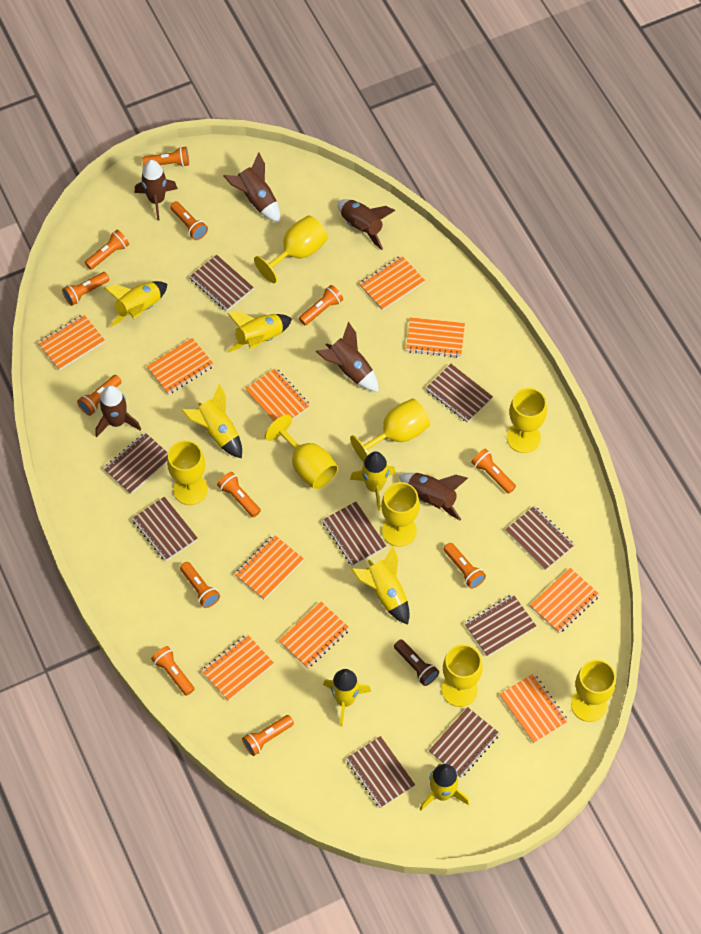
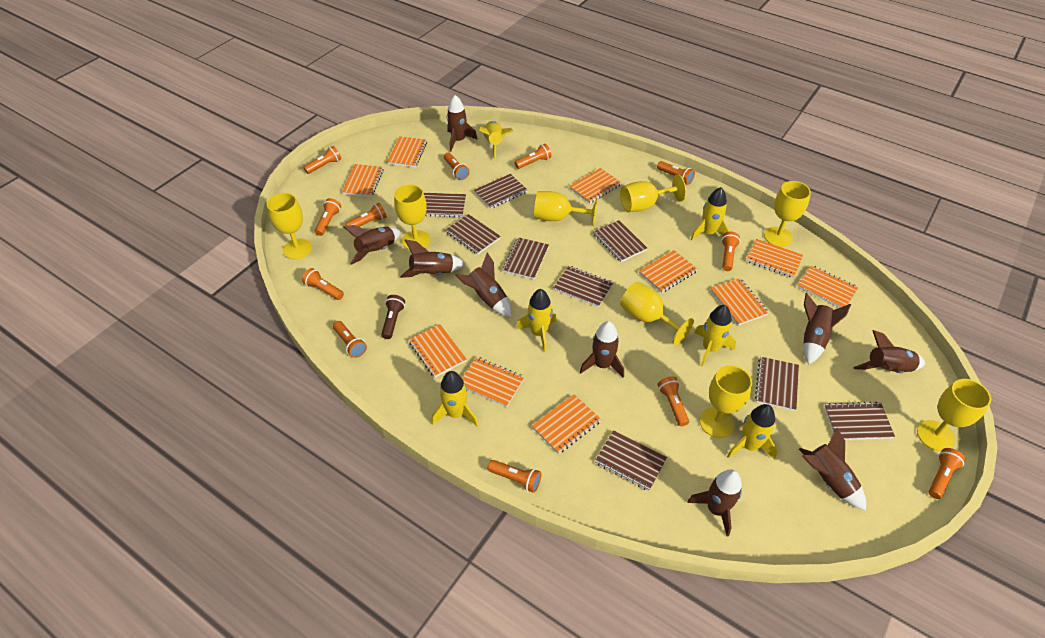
brown rocket: 6 -> 9
yellow rocket: 7 -> 6

